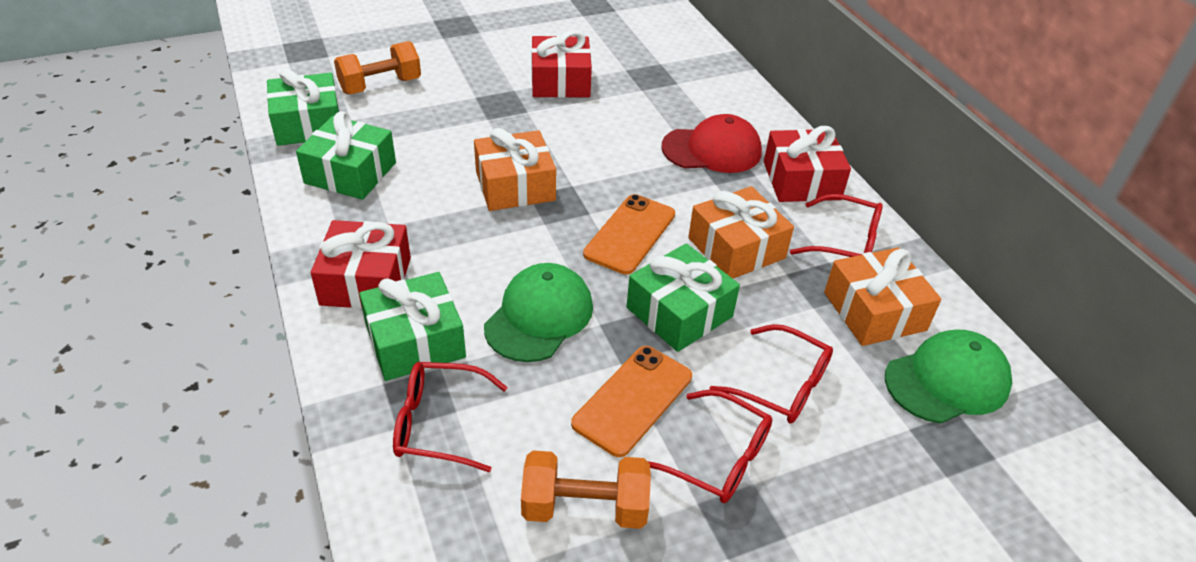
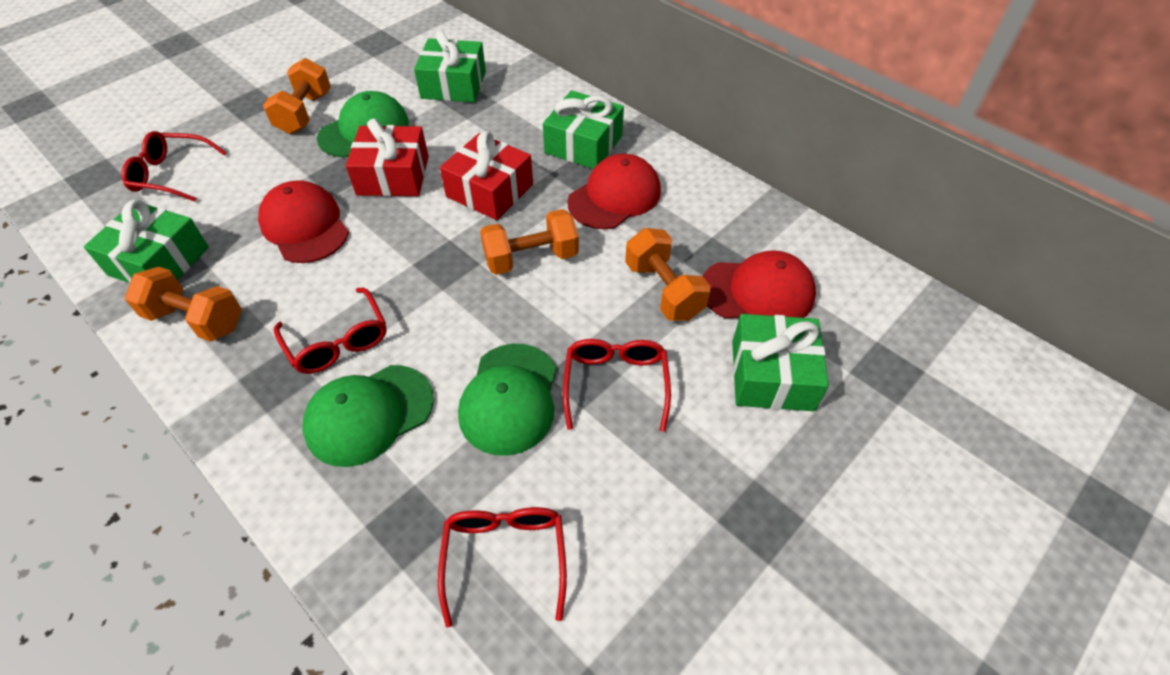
green cap: 2 -> 3
orange dumbbell: 2 -> 4
orange gift: 3 -> 0
orange phone: 2 -> 0
red cap: 1 -> 3
red gift: 3 -> 2

